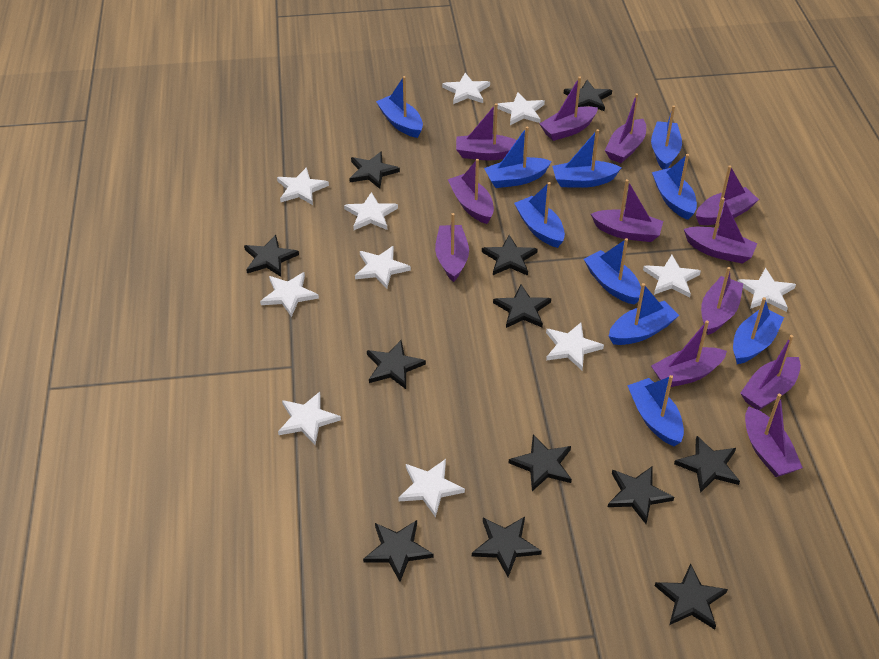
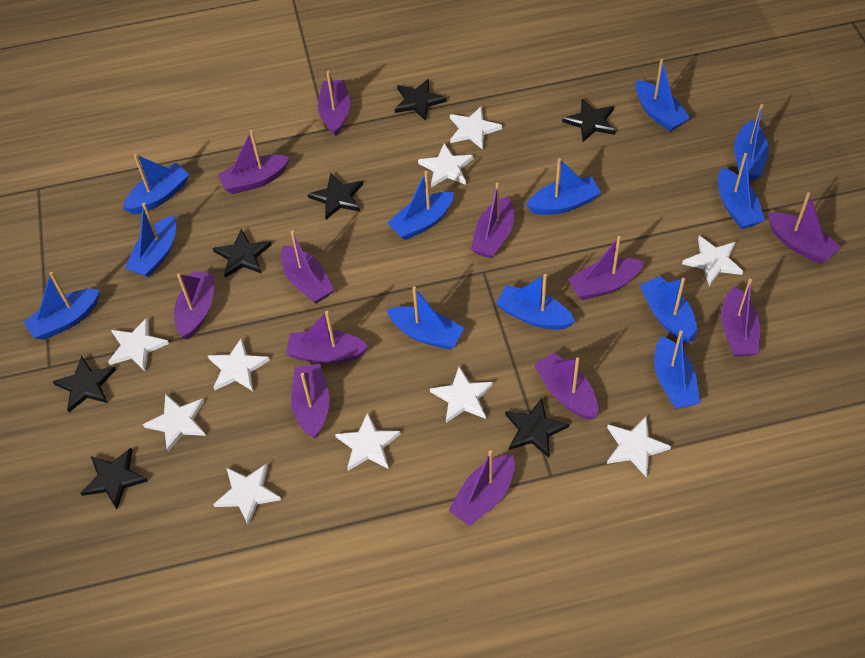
black star: 12 -> 7
blue boat: 10 -> 12
white star: 11 -> 10

